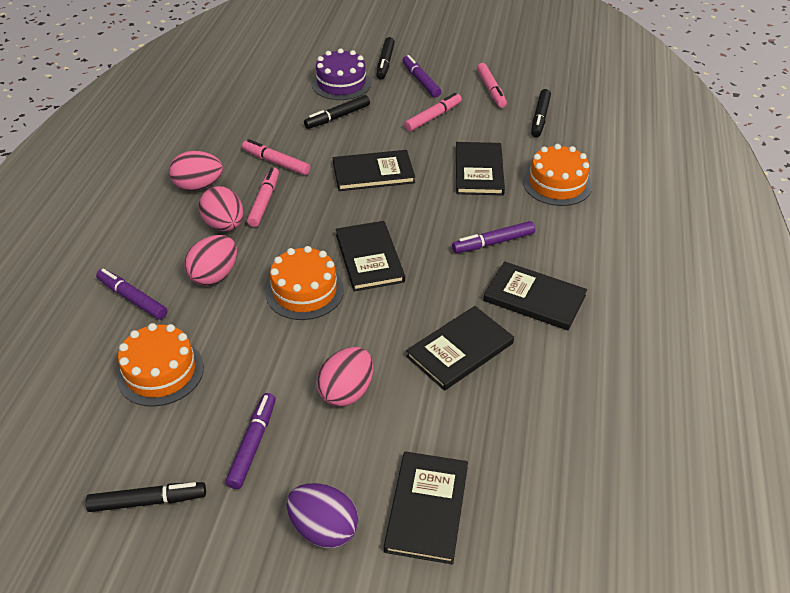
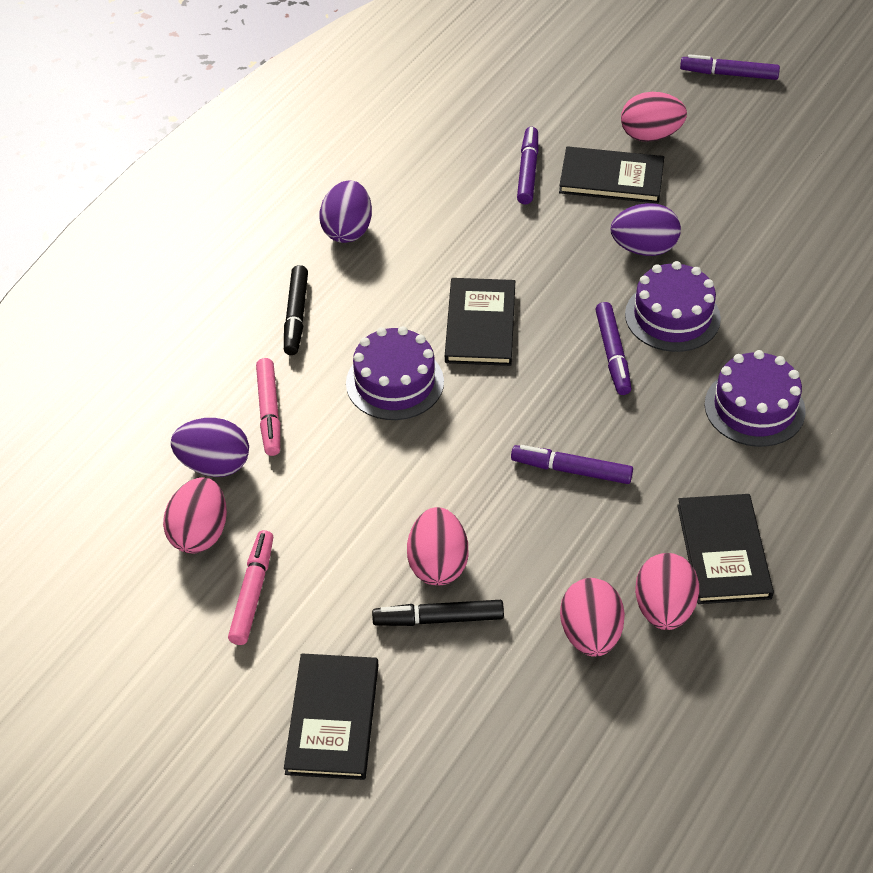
black book: 6 -> 4
black marker: 4 -> 2
orange cake: 3 -> 0
pink egg: 4 -> 5
pink marker: 4 -> 2
purple cake: 1 -> 3
purple egg: 1 -> 3

